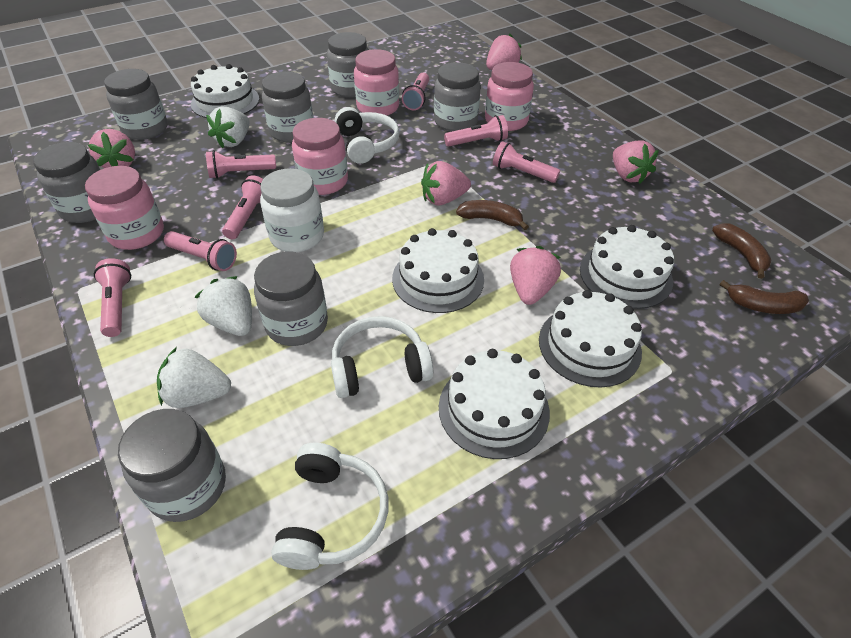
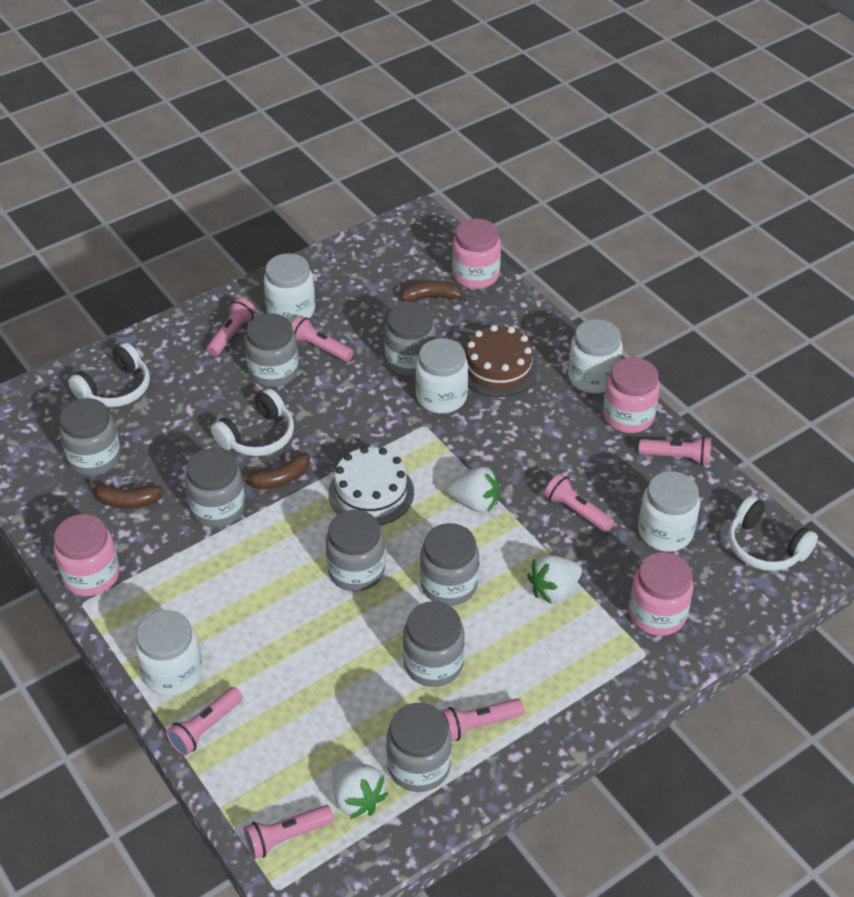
brown cake: 0 -> 1
grey jar: 7 -> 8
pink strawberry: 5 -> 0
white cake: 5 -> 1
white jar: 1 -> 5

